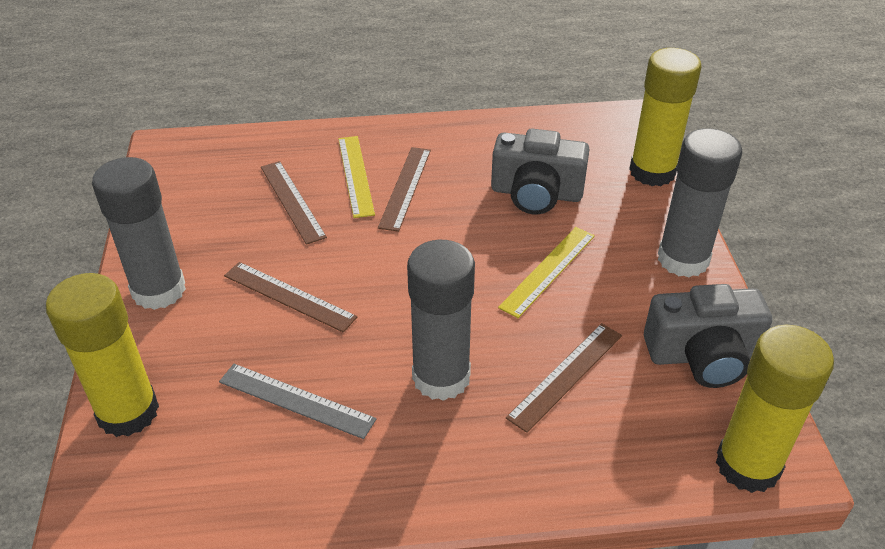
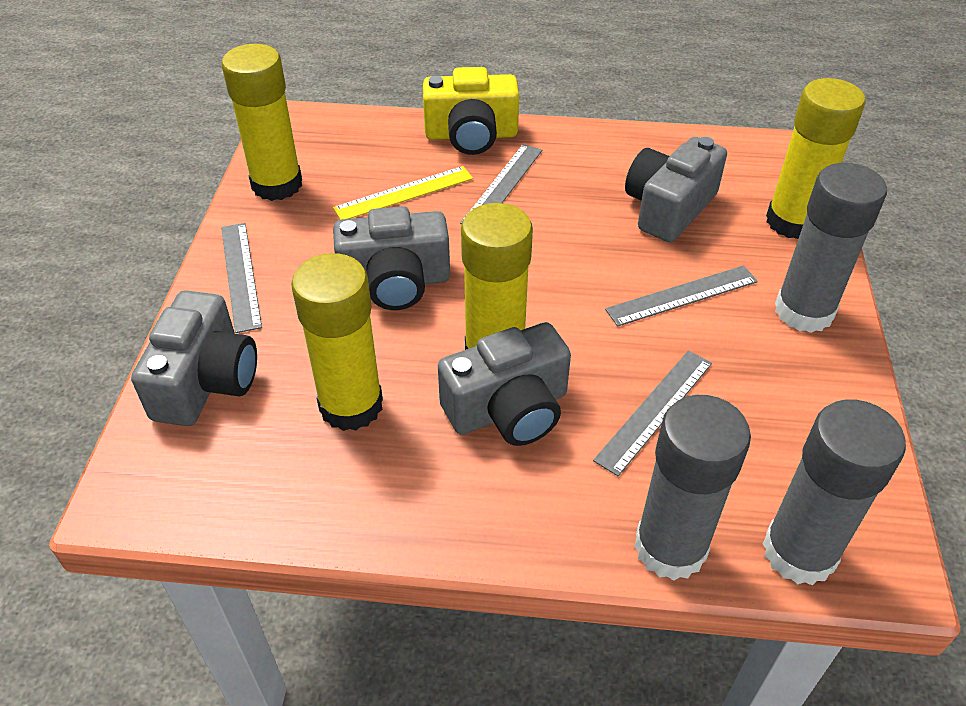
brown ruler: 4 -> 0
grey camera: 2 -> 4
grey ruler: 1 -> 4
yellow camera: 0 -> 1
yellow glue stick: 3 -> 4
yellow ruler: 2 -> 1

